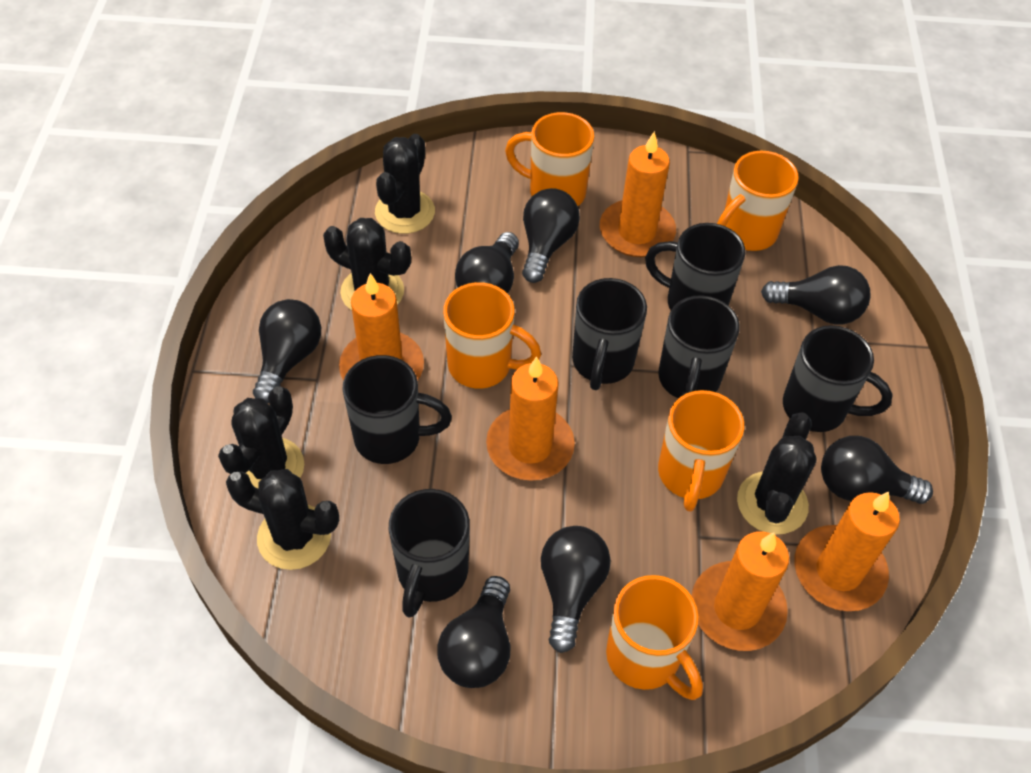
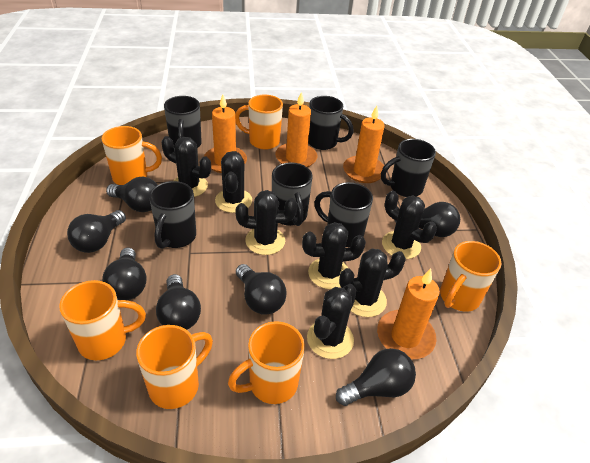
black cactus: 5 -> 7
orange candle: 5 -> 4
orange mug: 5 -> 6

